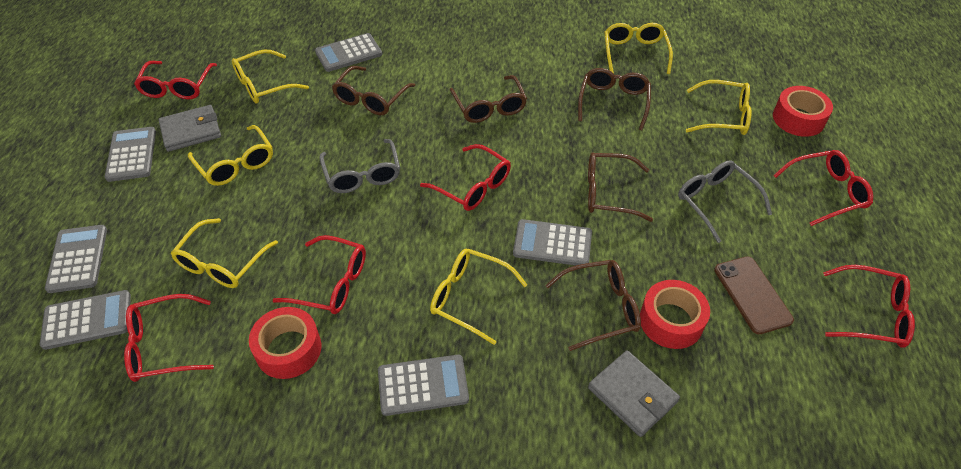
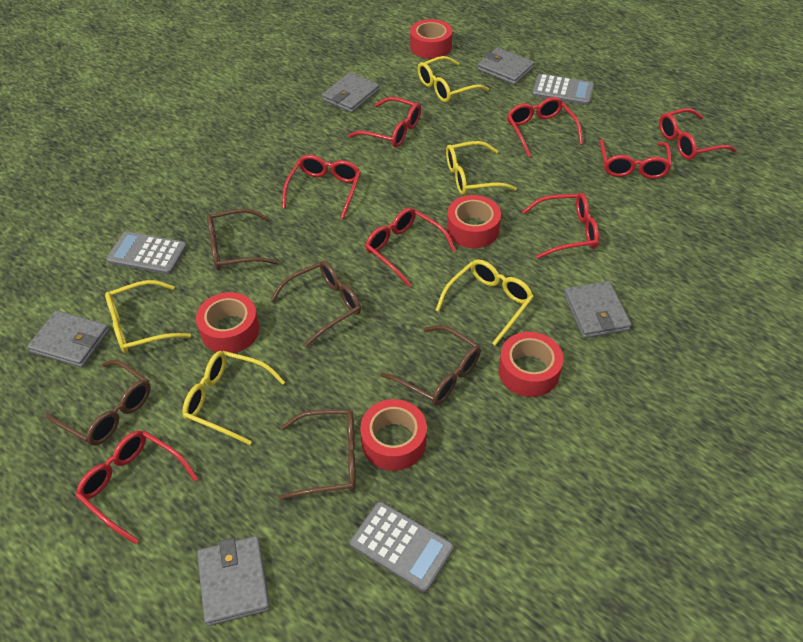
brown phone: 1 -> 0
grey calculator: 6 -> 3
grey glasses: 2 -> 0
grey wallet: 2 -> 5
red glasses: 6 -> 8
red tape: 3 -> 5
yellow glasses: 6 -> 5

